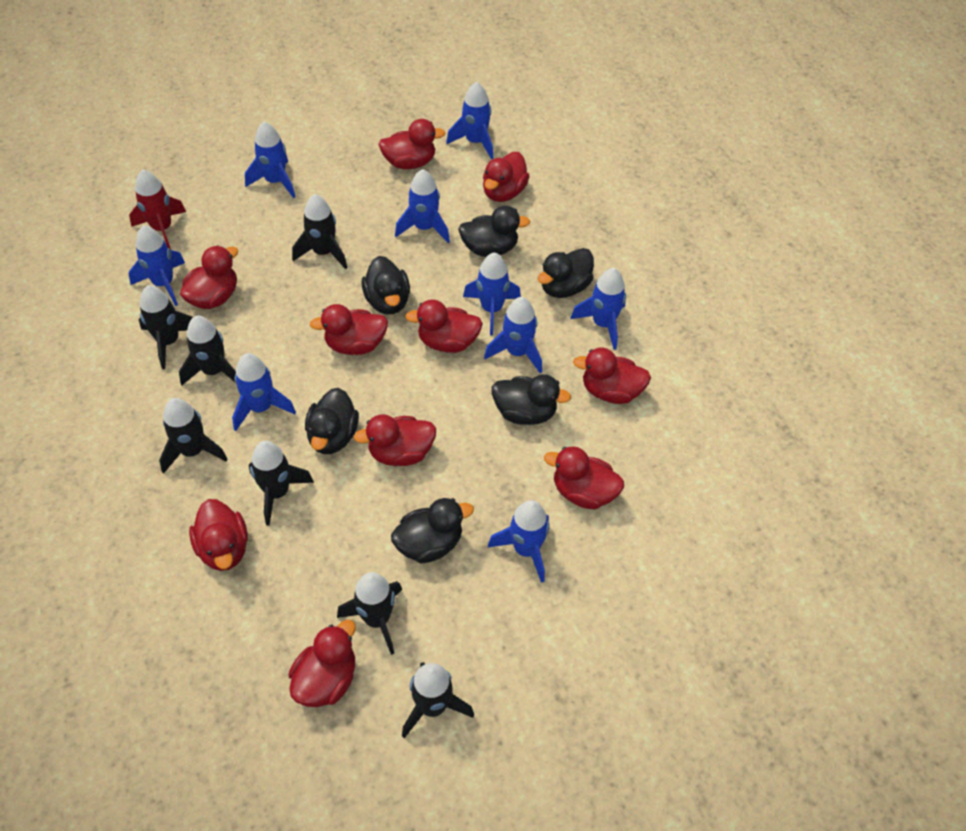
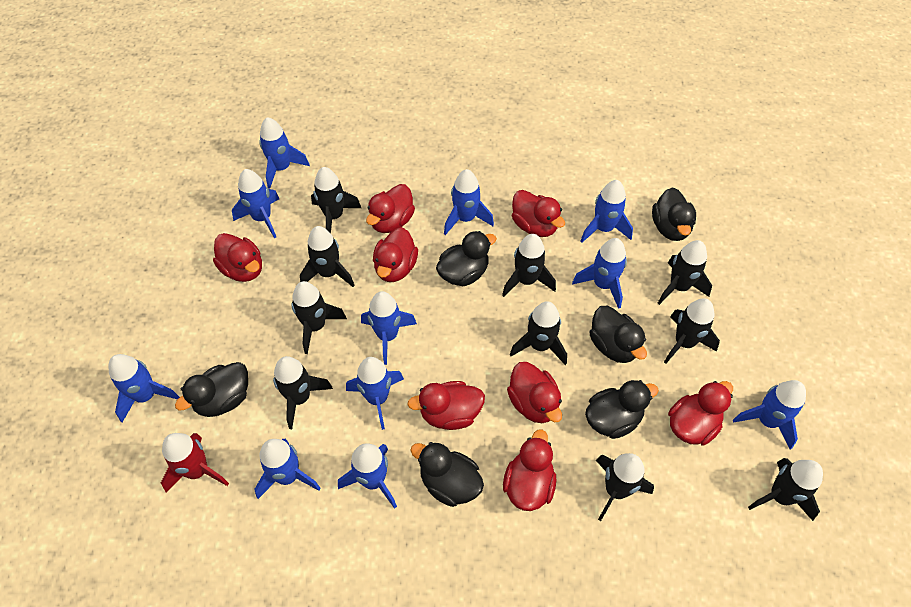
black rocket: 7 -> 10
blue rocket: 9 -> 11
red duck: 10 -> 8

